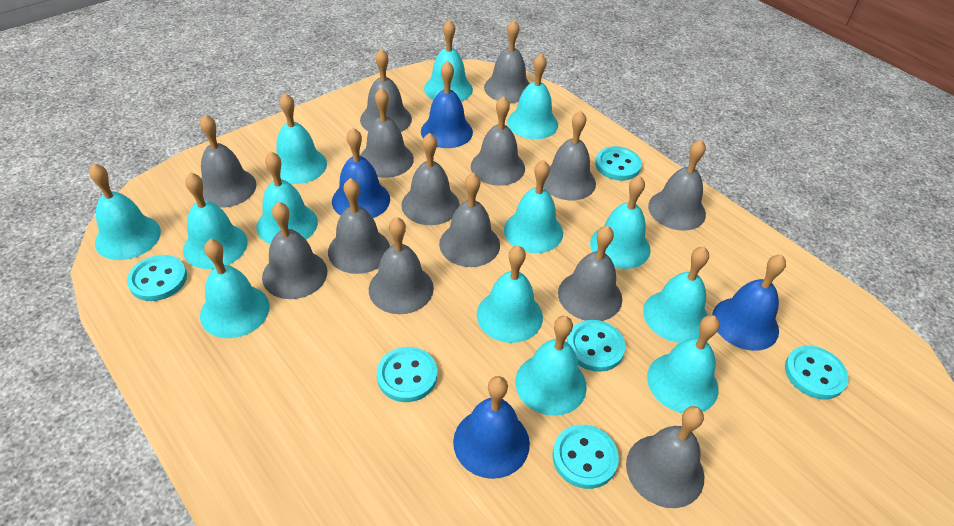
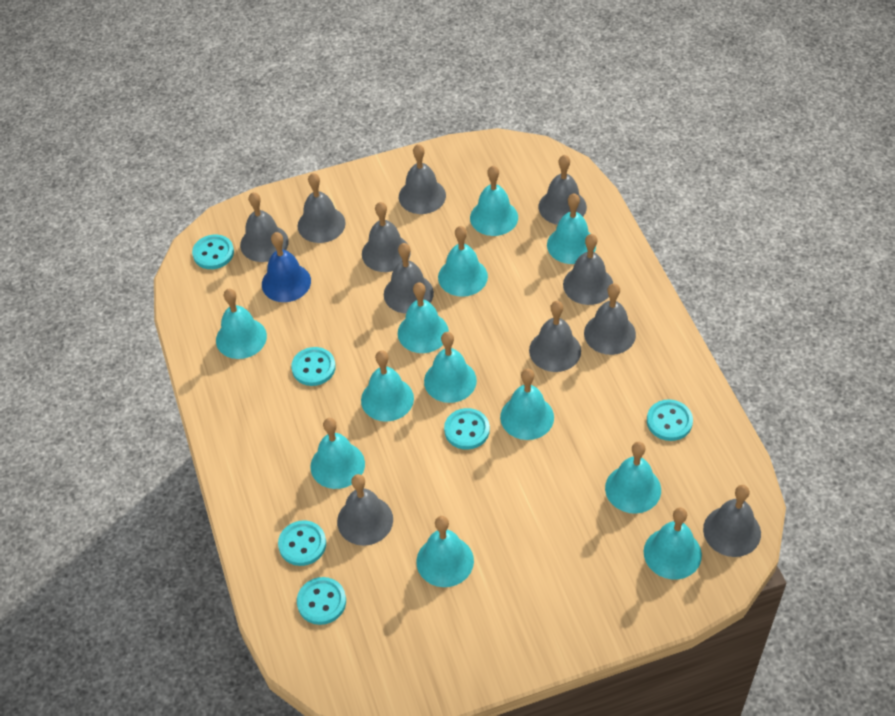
blue bell: 4 -> 1
grey bell: 14 -> 11
turquoise bell: 13 -> 12

